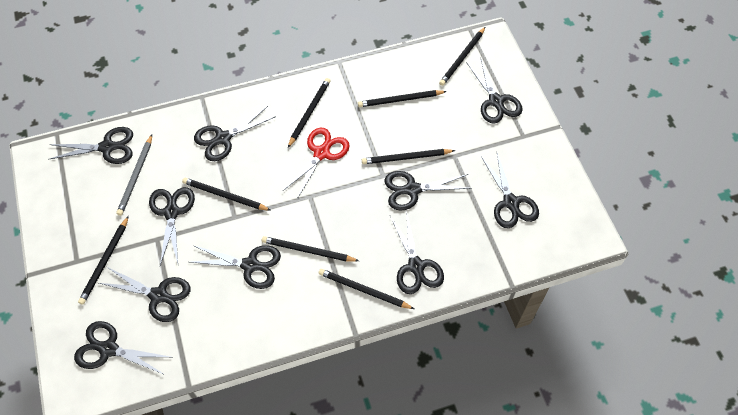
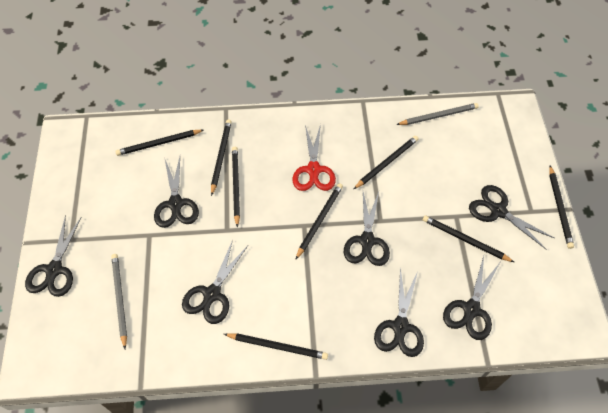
black scissors: 10 -> 7
grey pencil: 1 -> 2

